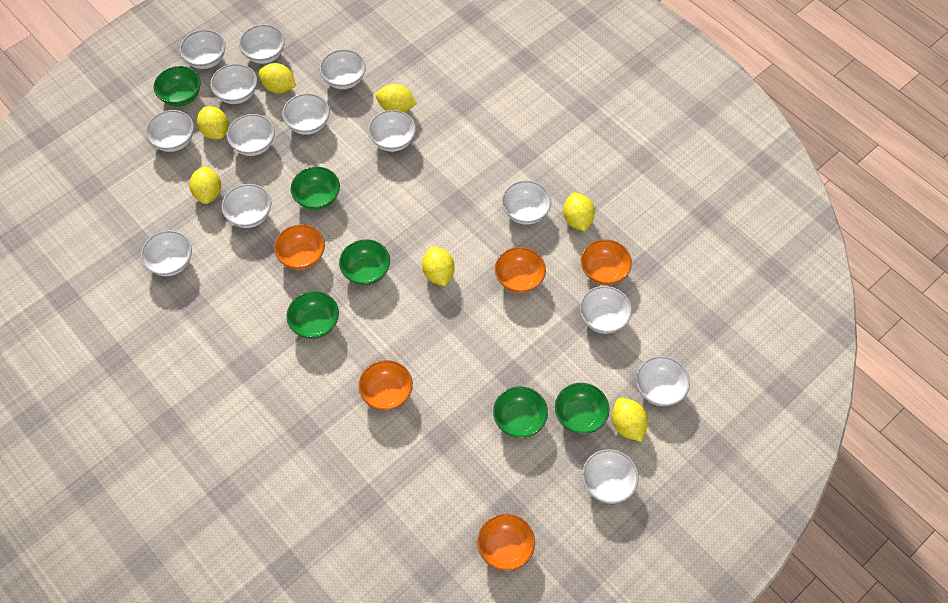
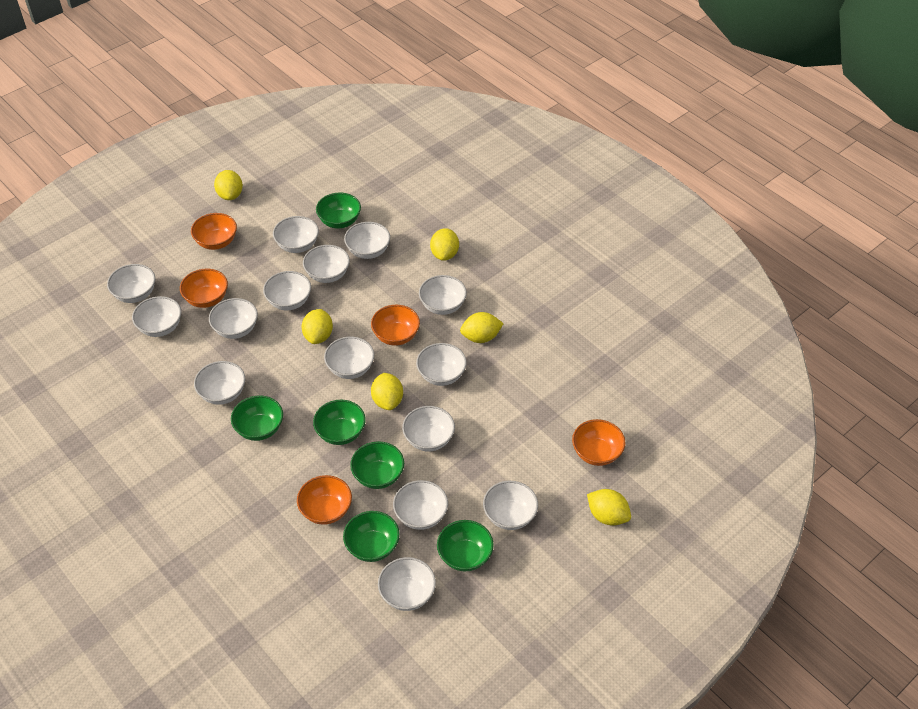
white bowl: 14 -> 15
yellow lemon: 7 -> 6

